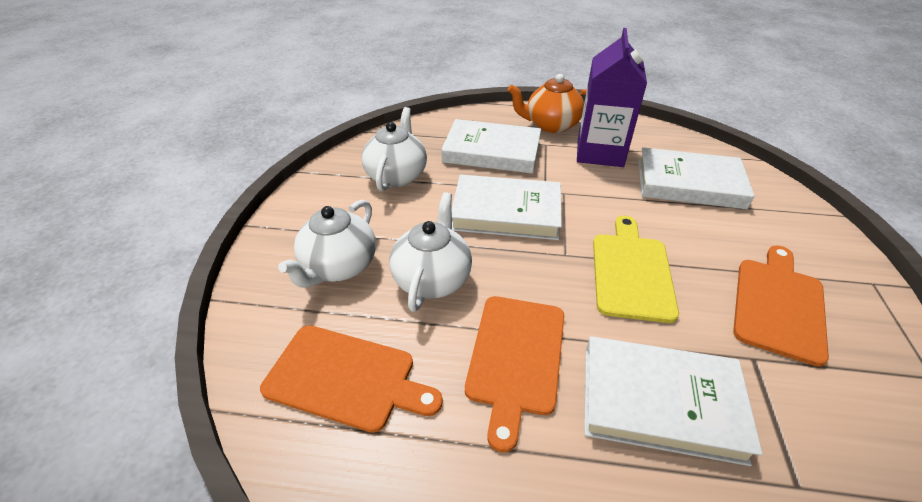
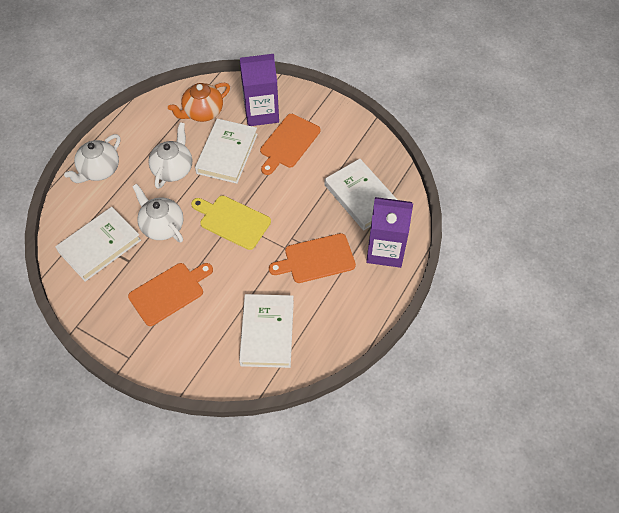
purple carton: 1 -> 2

